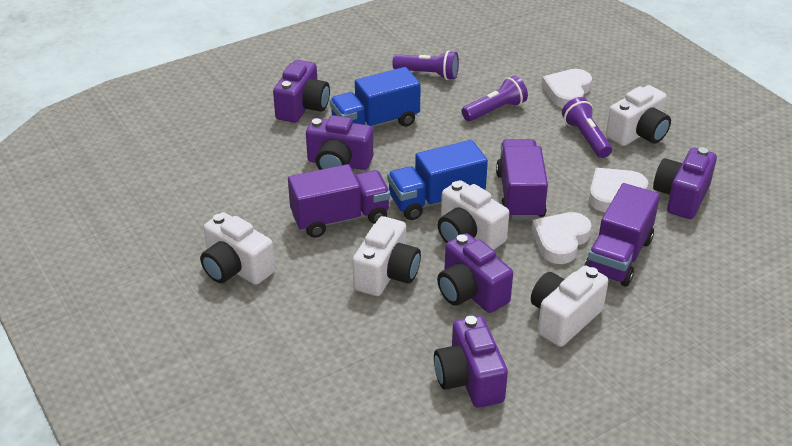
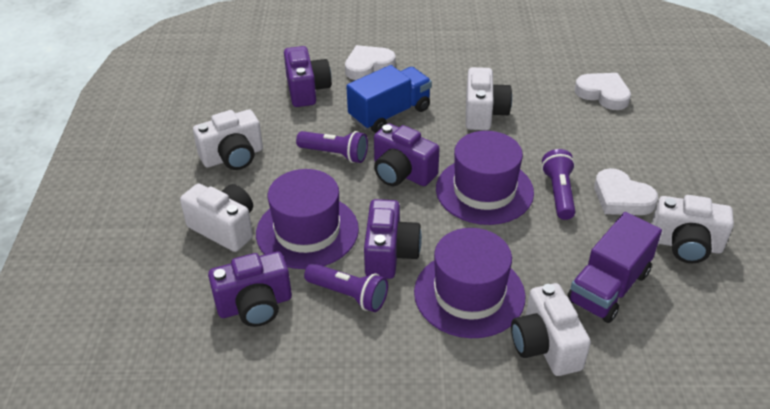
blue truck: 2 -> 1
purple camera: 5 -> 4
purple hat: 0 -> 3
purple truck: 3 -> 1

